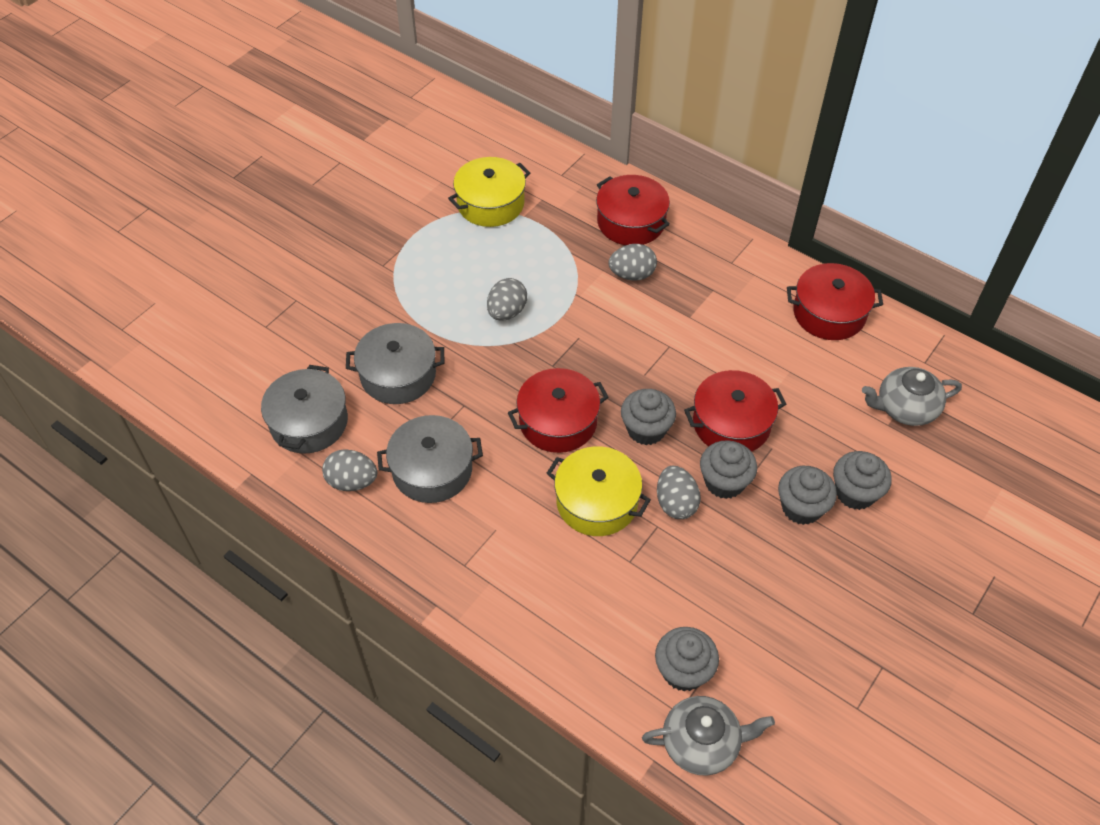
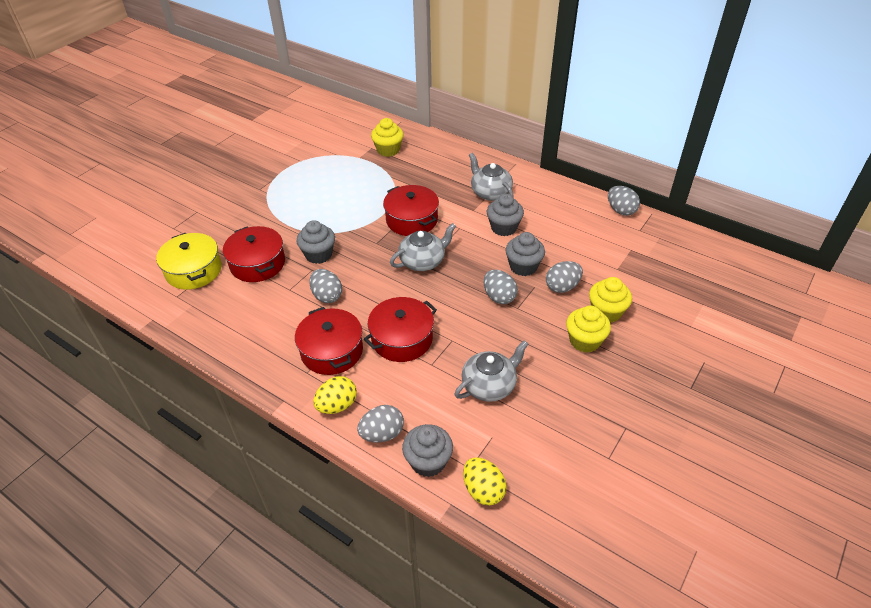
grey cupcake: 5 -> 4
grey egg: 4 -> 5
grey pot: 3 -> 0
grey teapot: 2 -> 3
yellow cupcake: 0 -> 3
yellow egg: 0 -> 2
yellow pot: 2 -> 1

